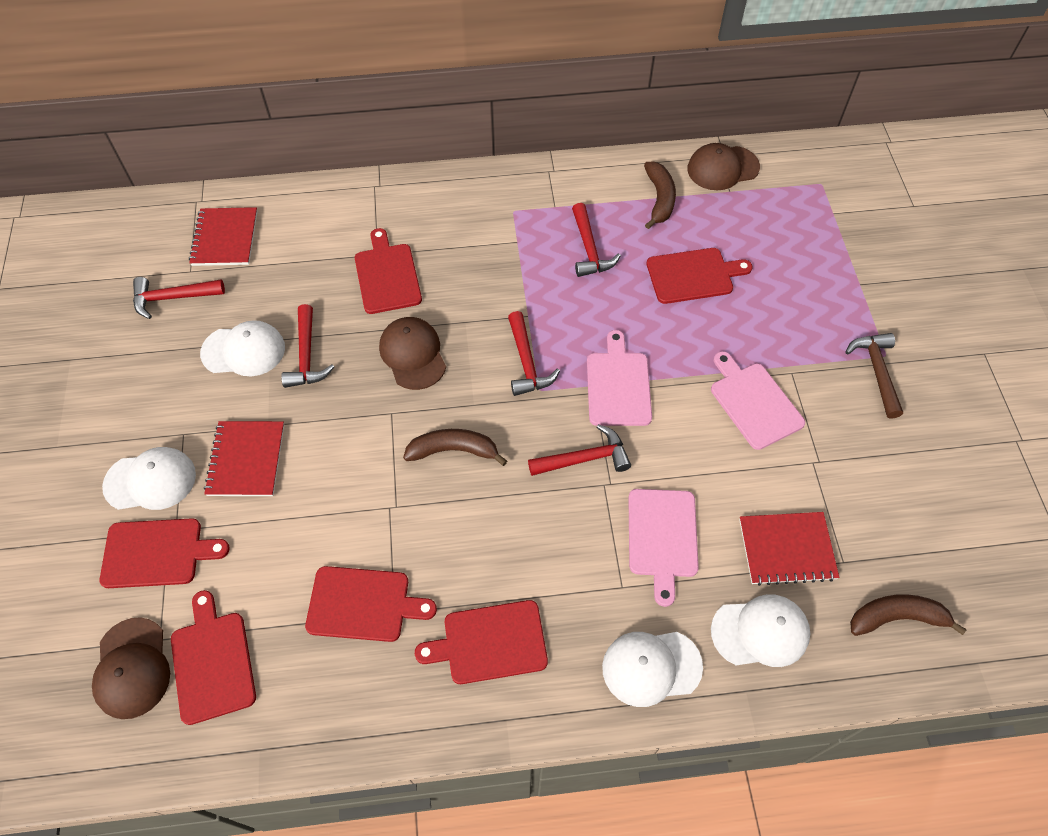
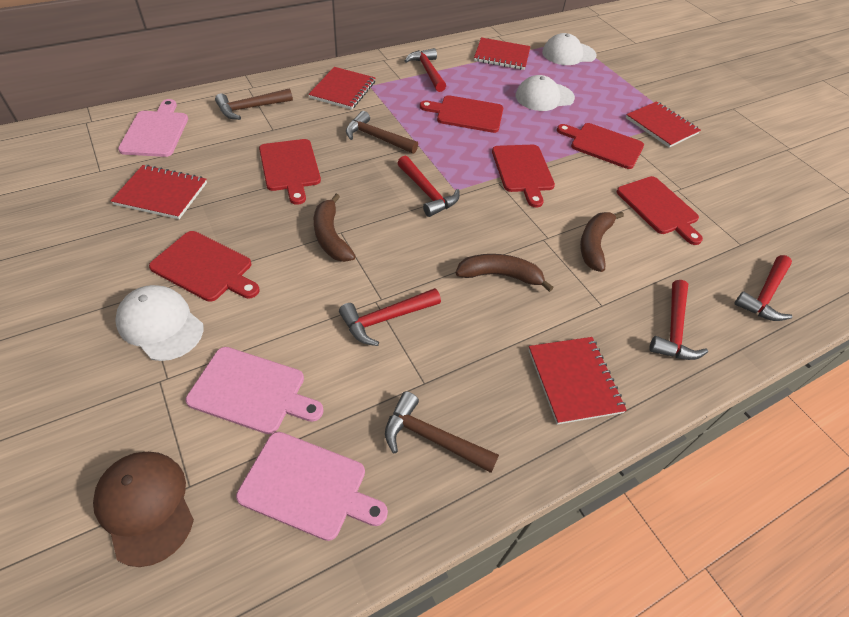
brown cap: 3 -> 1
brown hammer: 1 -> 3
red notebook: 3 -> 5
white cap: 4 -> 3

